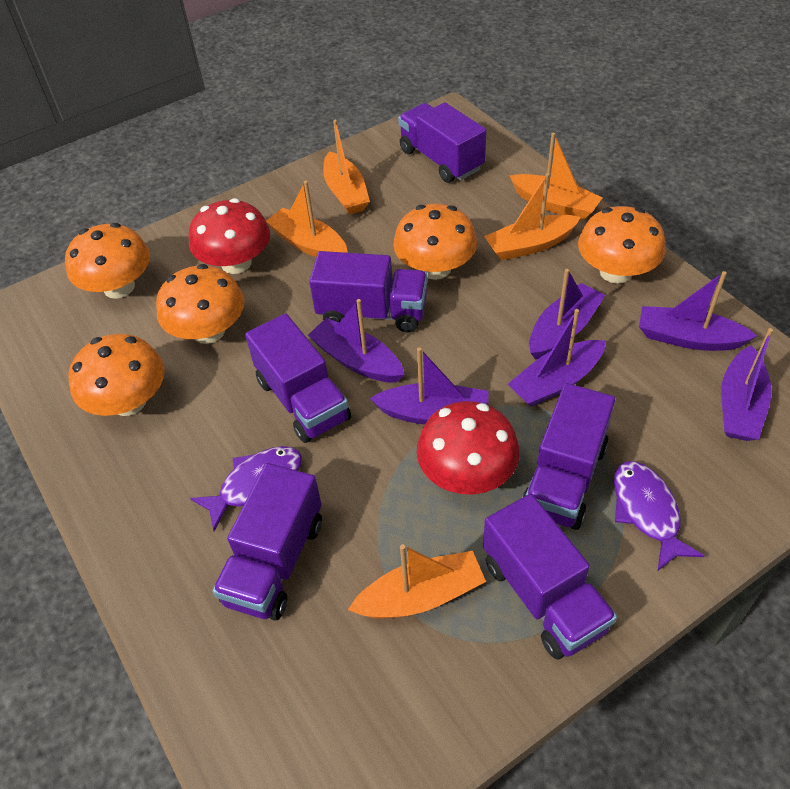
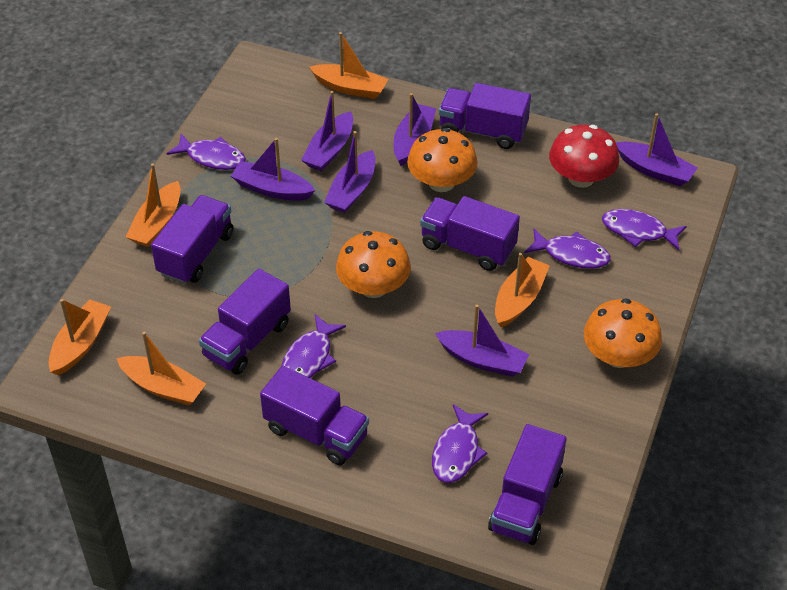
orange mushroom: 5 -> 3
purple fish: 2 -> 5
red mushroom: 2 -> 1

